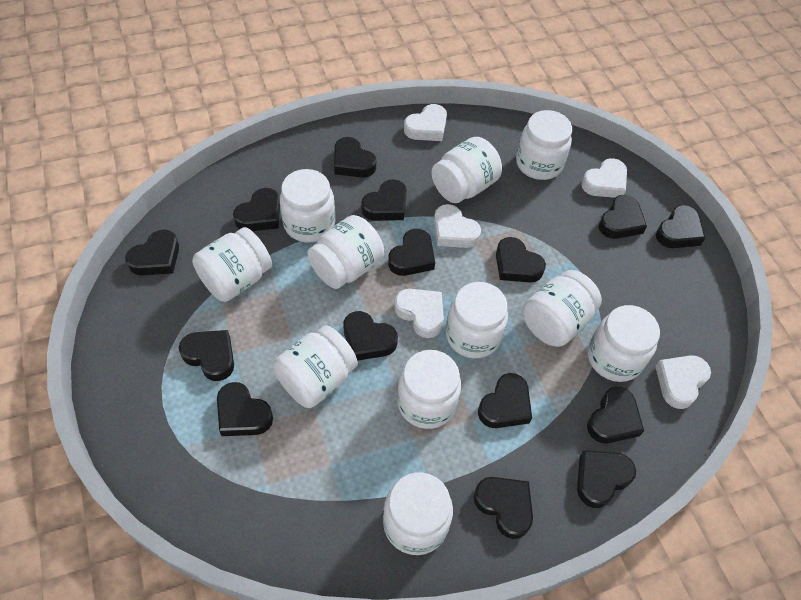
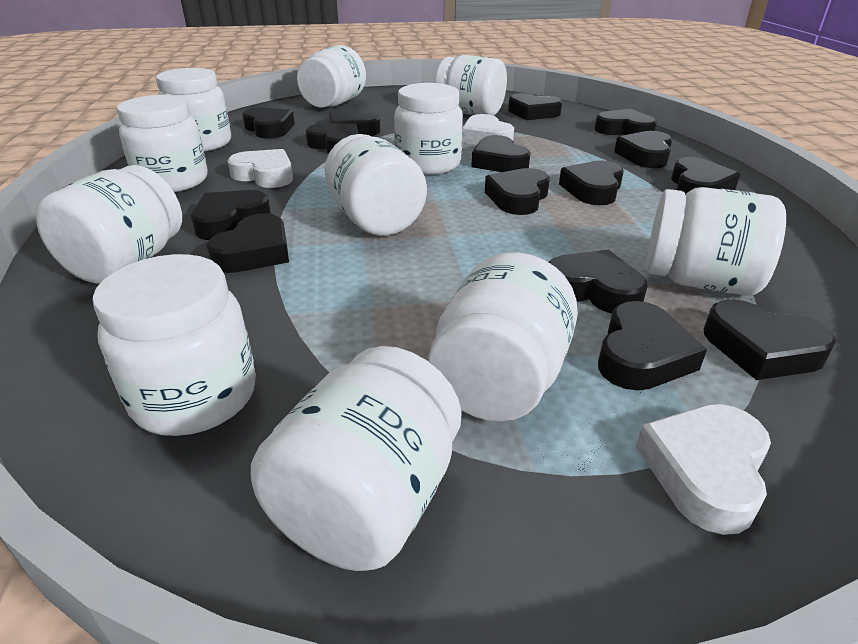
white heart: 5 -> 3

